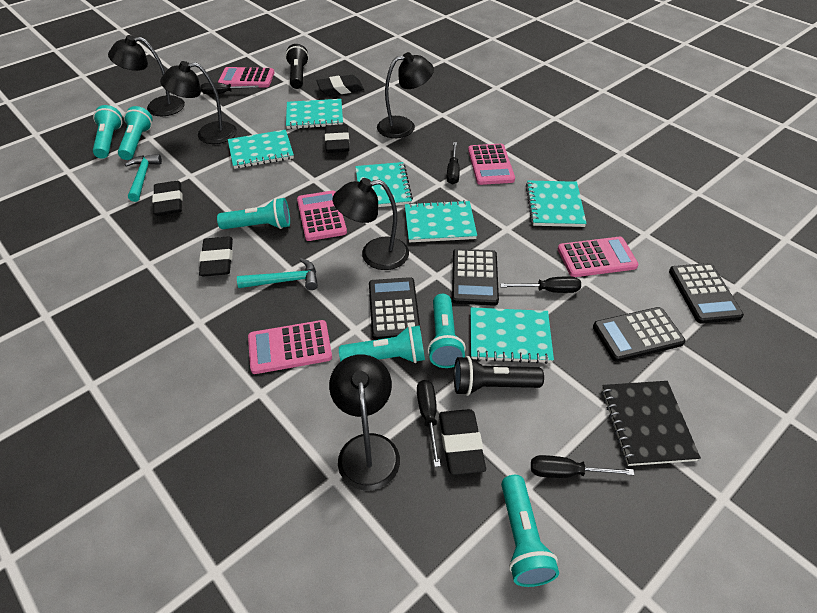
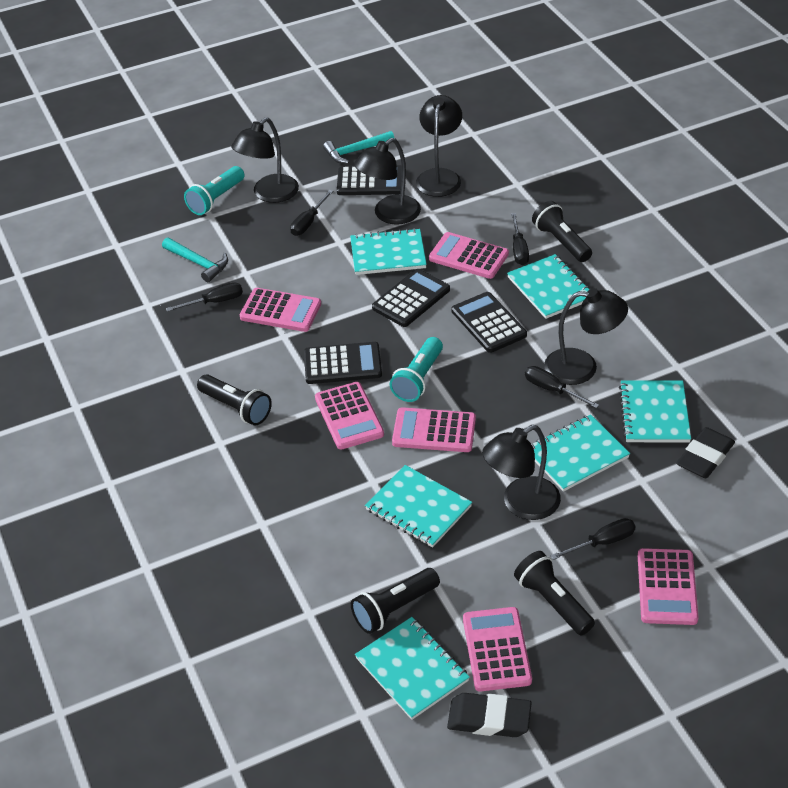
black eraser: 5 -> 2
black flashlight: 2 -> 4
black notebook: 1 -> 0
pink calculator: 5 -> 6
turquoise flashlight: 6 -> 2

